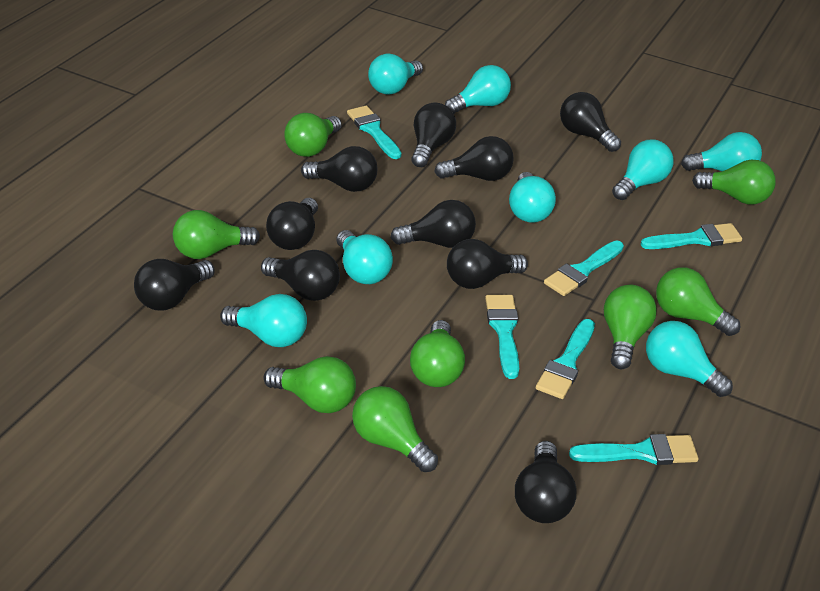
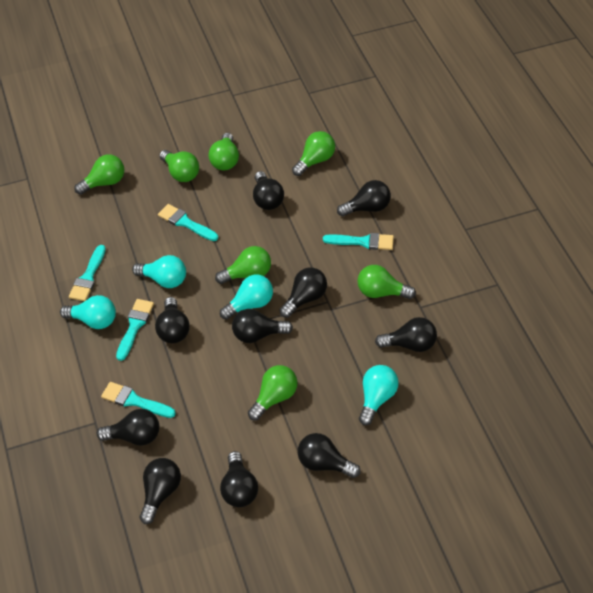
green light bulb: 8 -> 7
turquoise brush: 6 -> 5
turquoise light bulb: 8 -> 4

